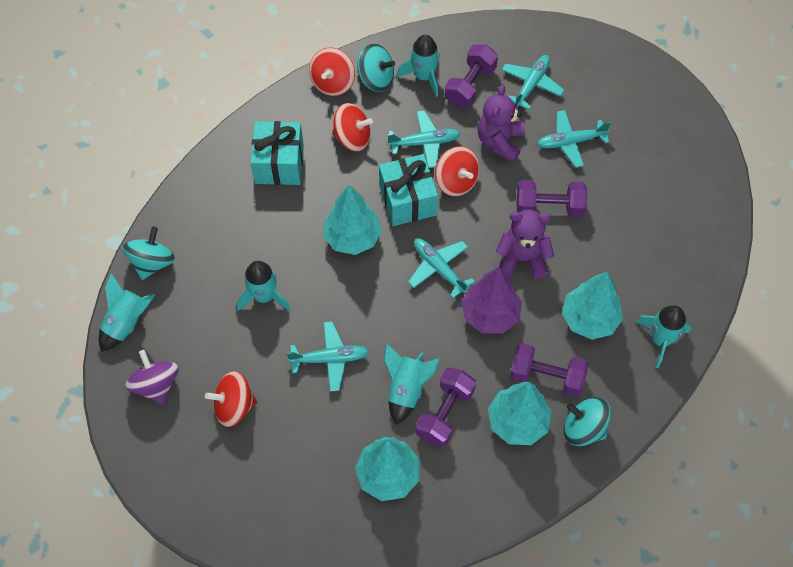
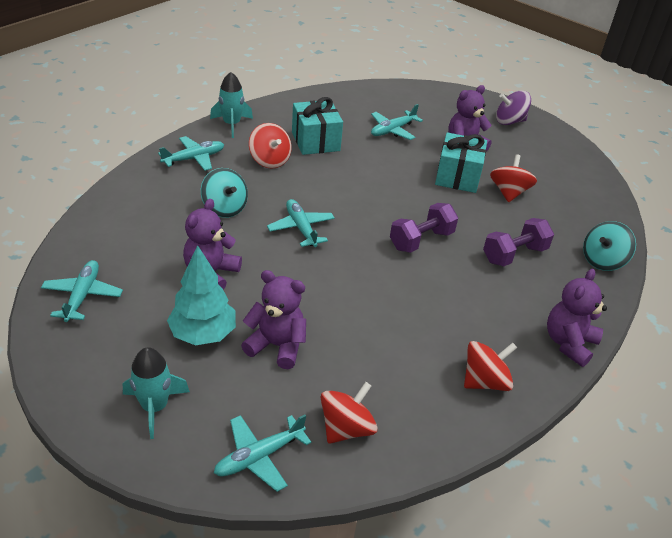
purple dumbbell: 4 -> 2
purple teddy bear: 2 -> 4
purple tree: 1 -> 0
turquoise rocket: 5 -> 2
turquoise spinning top: 3 -> 2
turquoise tree: 4 -> 1

